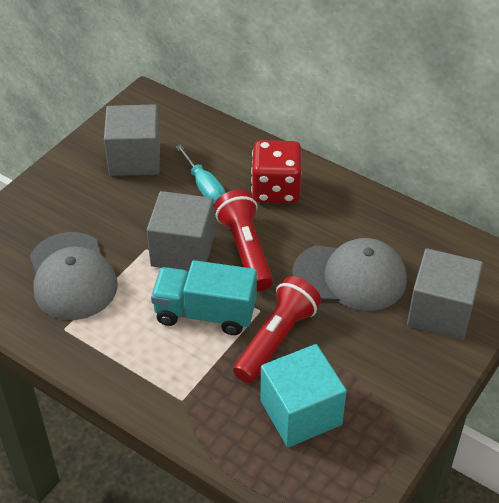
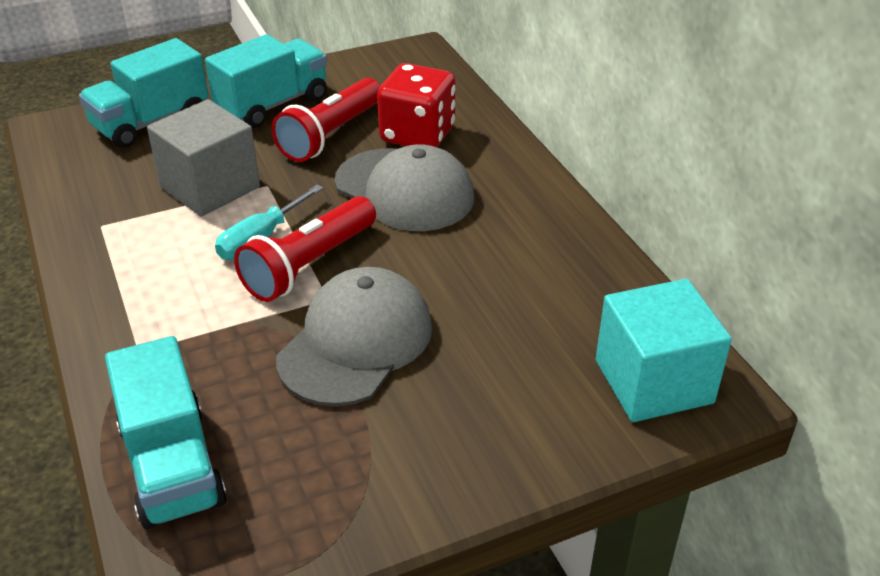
grey cube: 3 -> 1
turquoise truck: 1 -> 3

